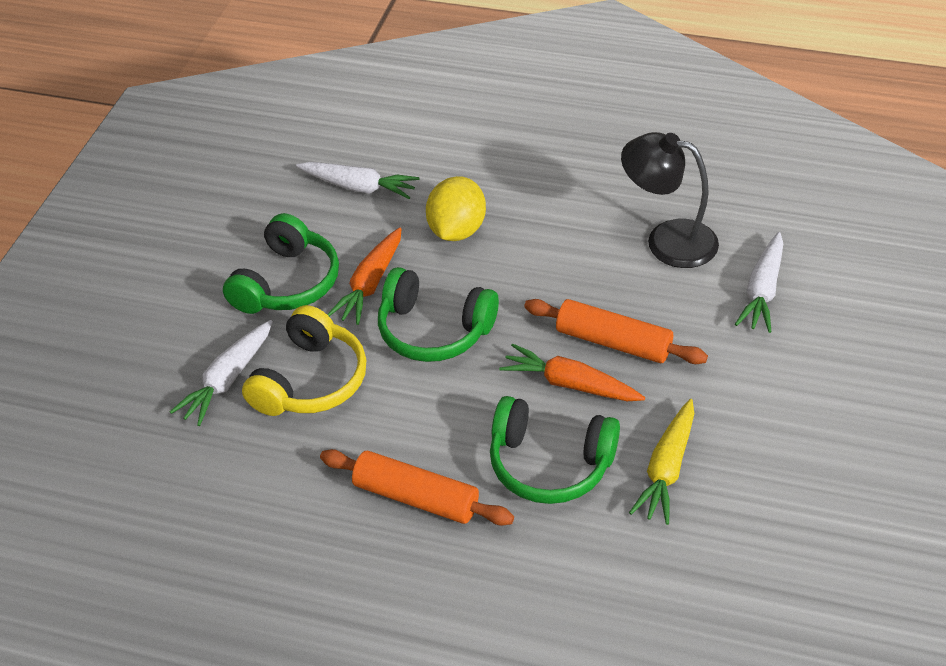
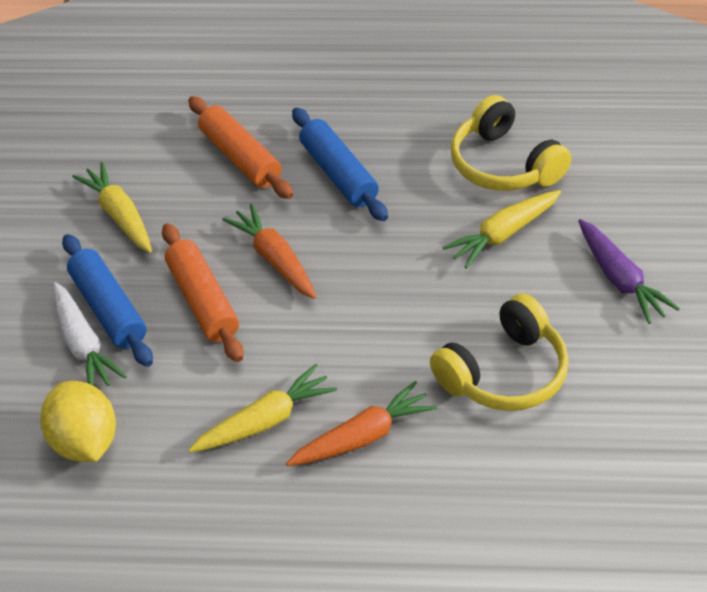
black lamp: 1 -> 0
blue rolling pin: 0 -> 2
green headphones: 3 -> 0
purple carrot: 0 -> 1
white carrot: 3 -> 1
yellow carrot: 1 -> 3
yellow headphones: 1 -> 2

